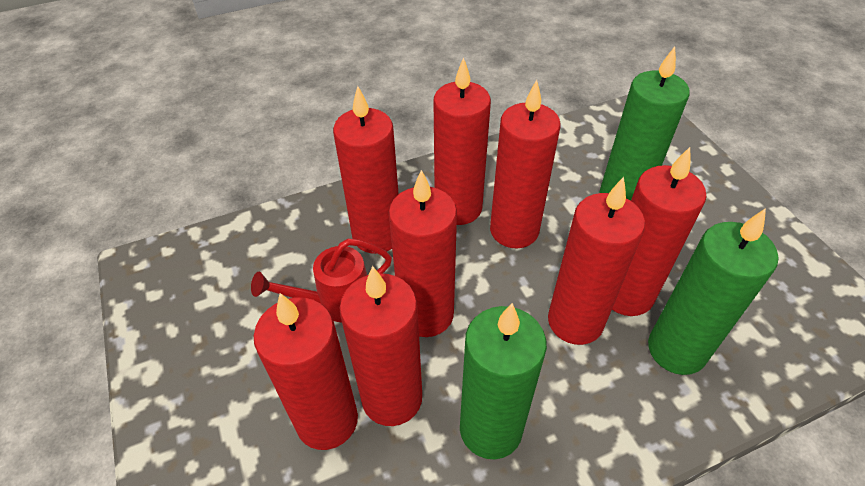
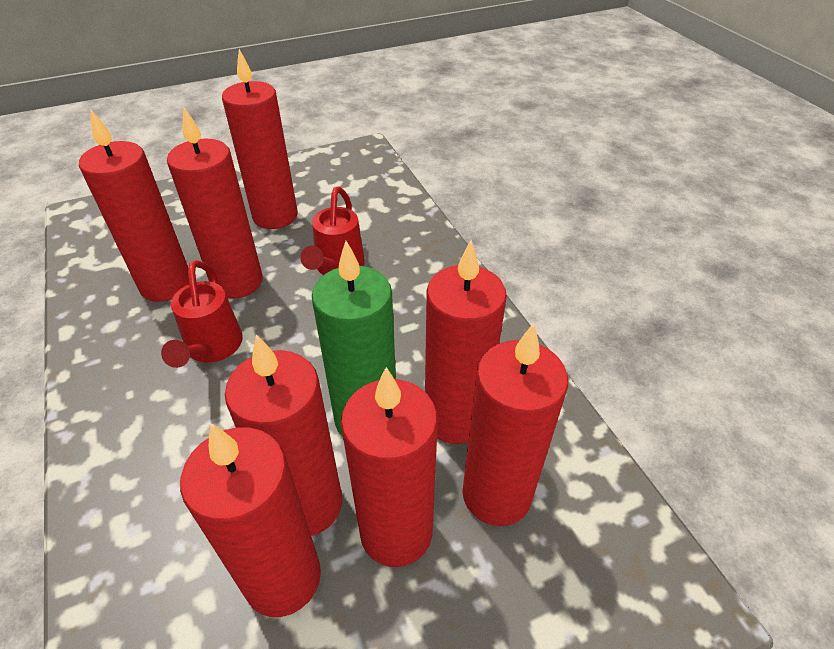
green candle: 3 -> 1
red watering can: 1 -> 2

